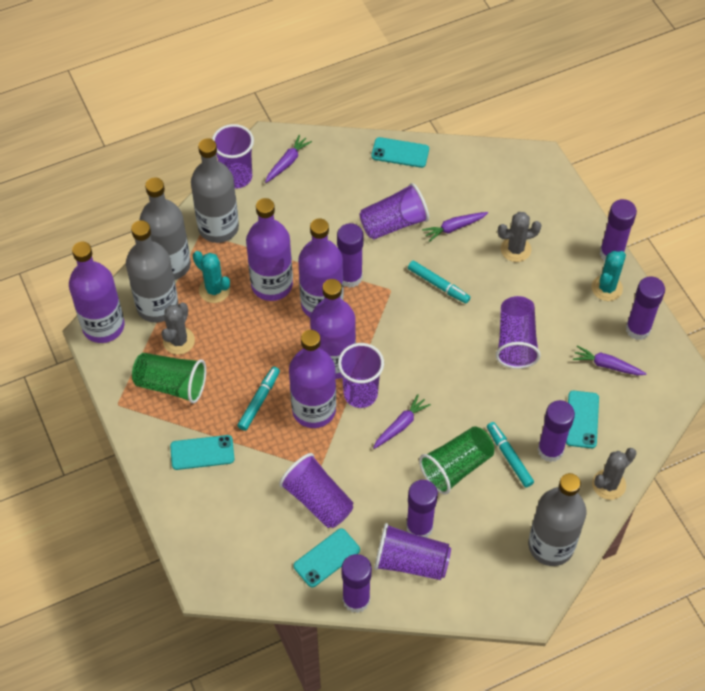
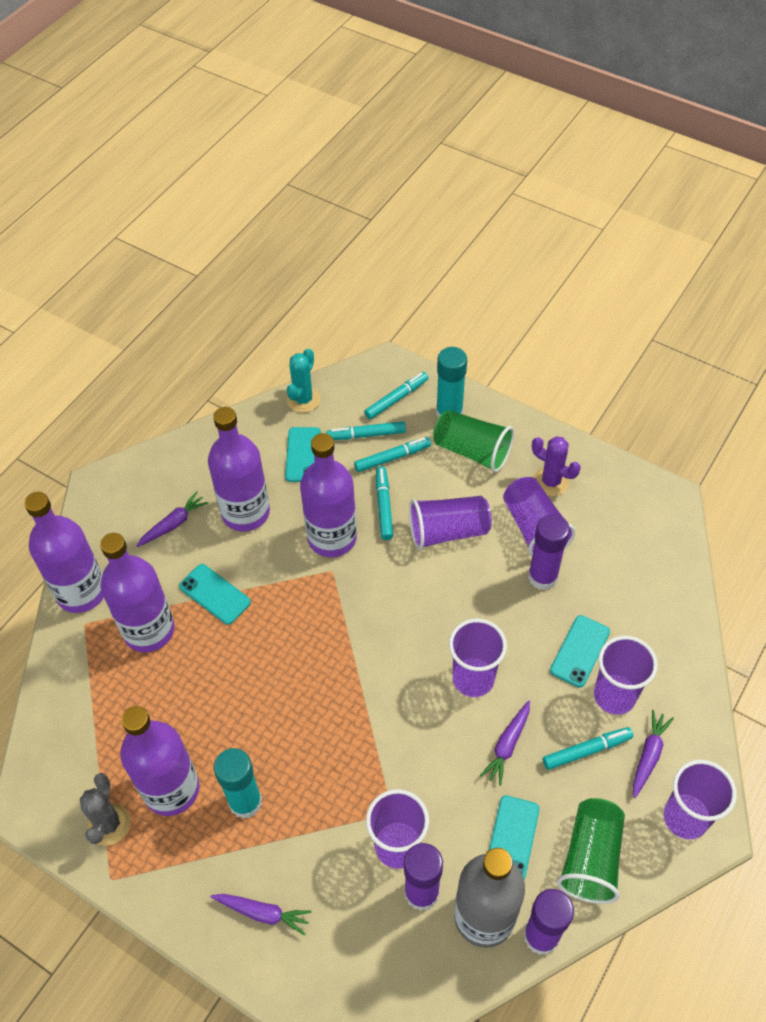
grey bottle: 4 -> 1
grey cactus: 3 -> 1
purple cactus: 0 -> 1
purple glue stick: 6 -> 3
turquoise cactus: 2 -> 1
turquoise glue stick: 0 -> 2
turquoise marker: 3 -> 5

